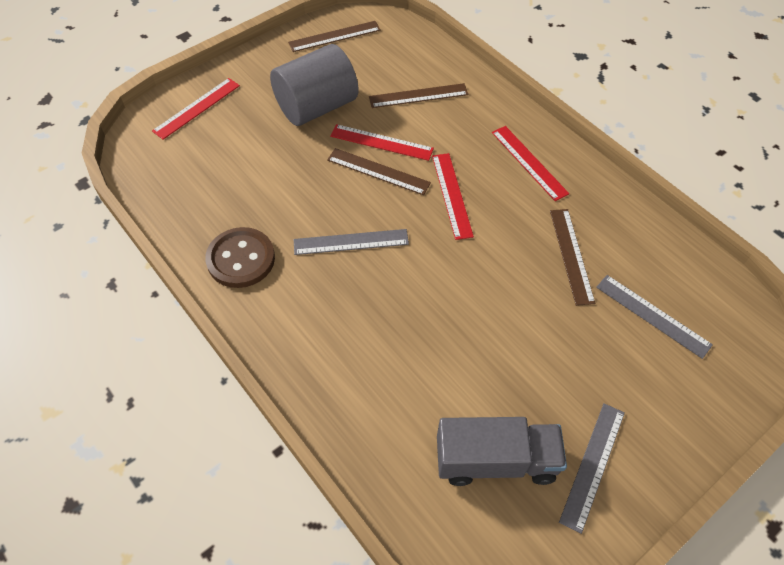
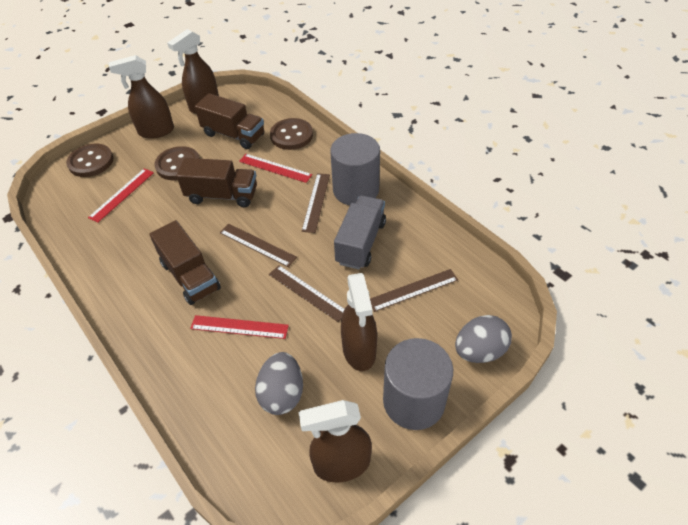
brown button: 1 -> 3
brown spray bottle: 0 -> 4
brown truck: 0 -> 3
grey cylinder: 1 -> 2
grey egg: 0 -> 2
grey ruler: 3 -> 0
red ruler: 4 -> 3

